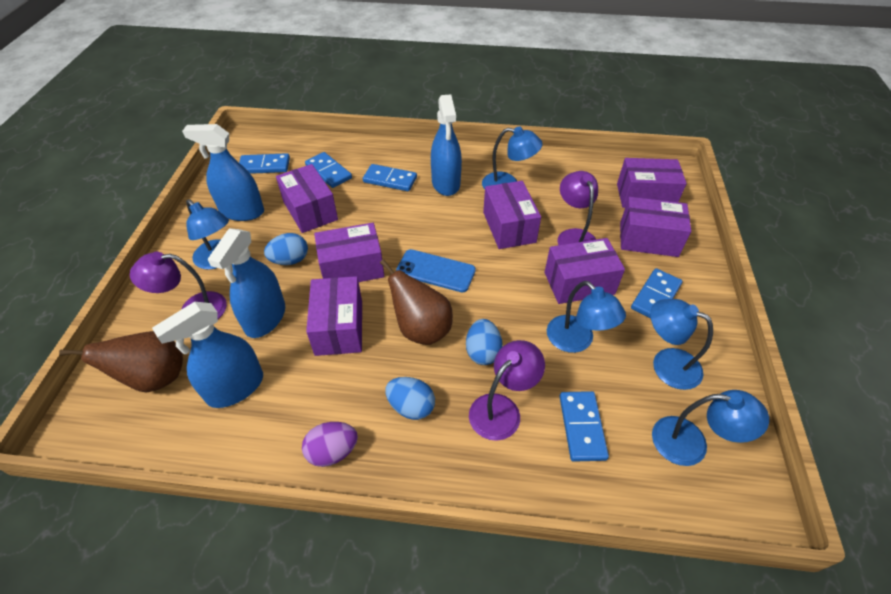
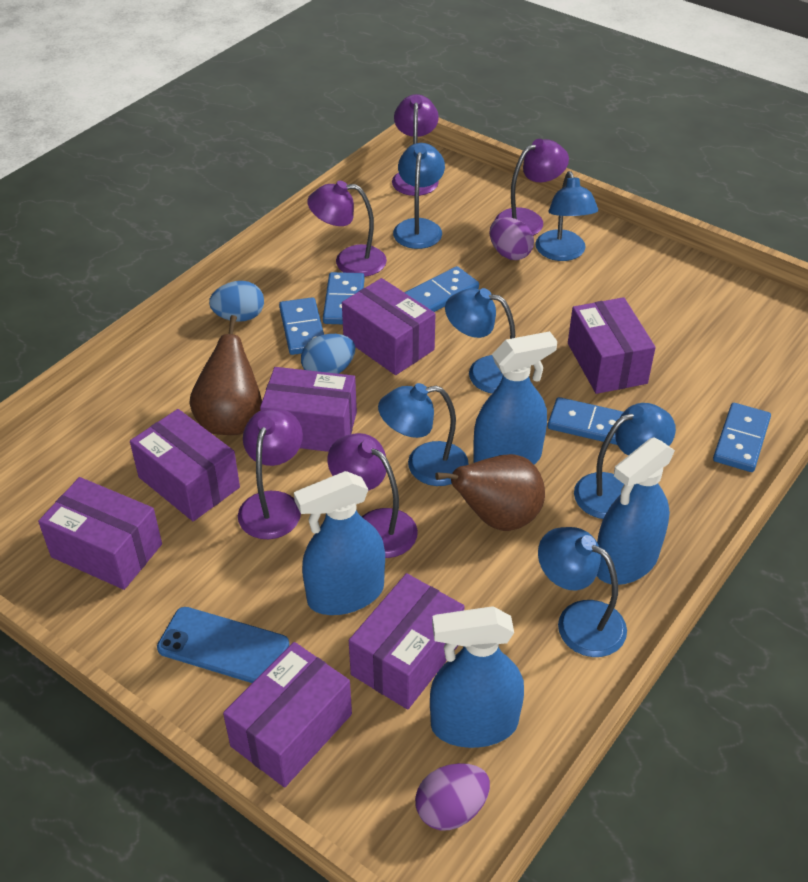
blue egg: 3 -> 2
blue lamp: 5 -> 6
purple egg: 1 -> 2
purple lamp: 3 -> 5

